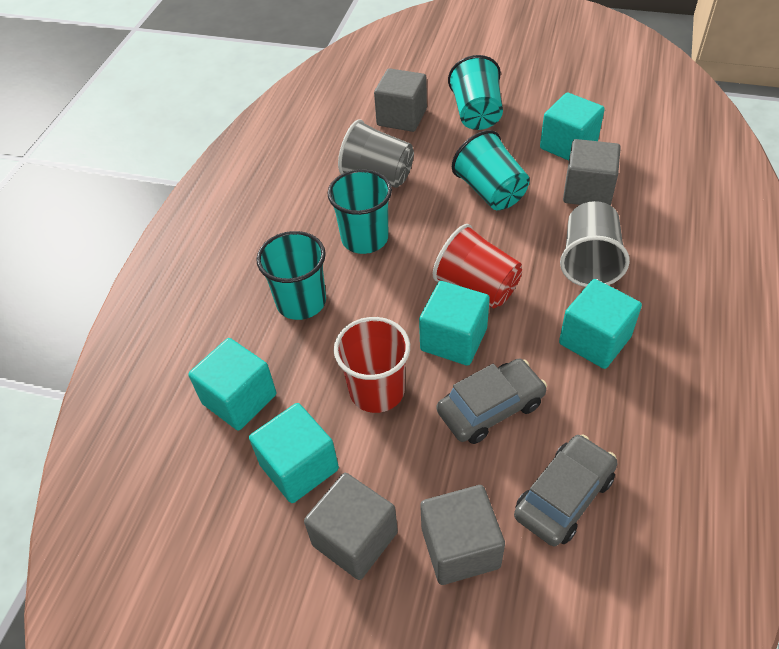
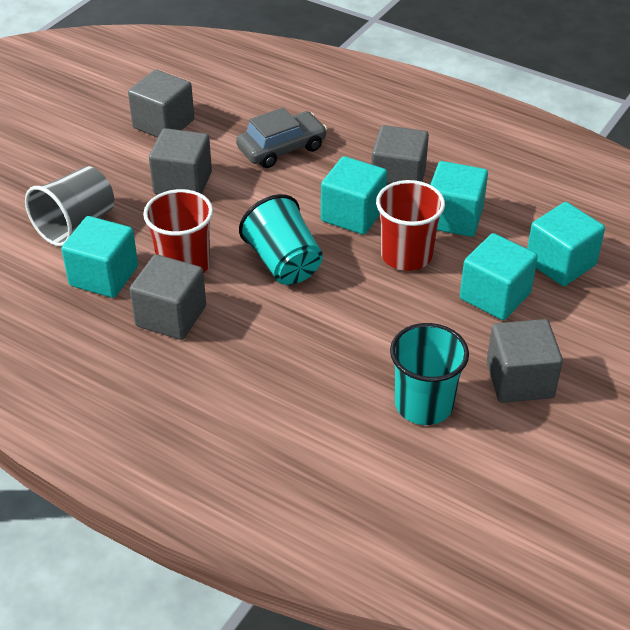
grey car: 2 -> 1
grey cube: 4 -> 5
grey cup: 2 -> 1
turquoise cup: 4 -> 2

